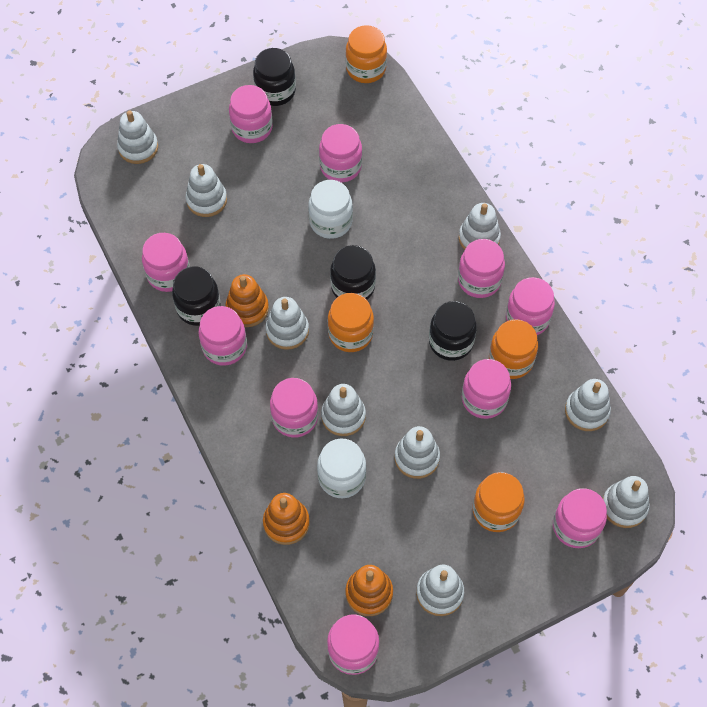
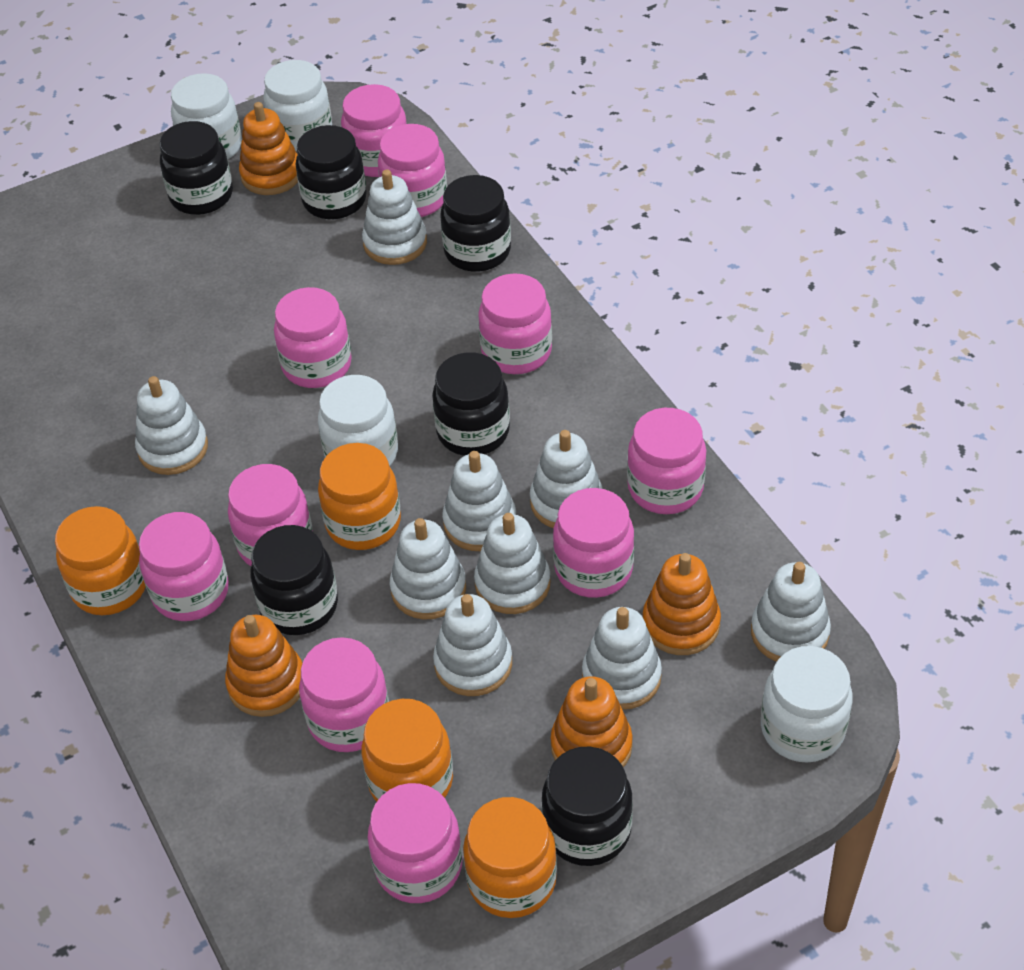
black jar: 4 -> 6
orange stacking toy: 3 -> 4
white jar: 2 -> 4

